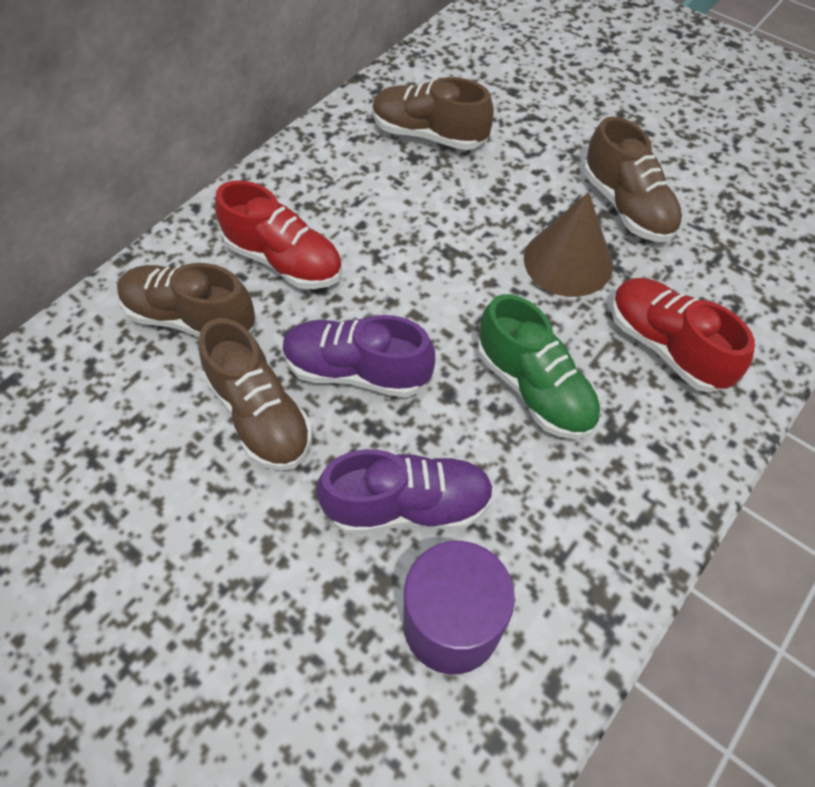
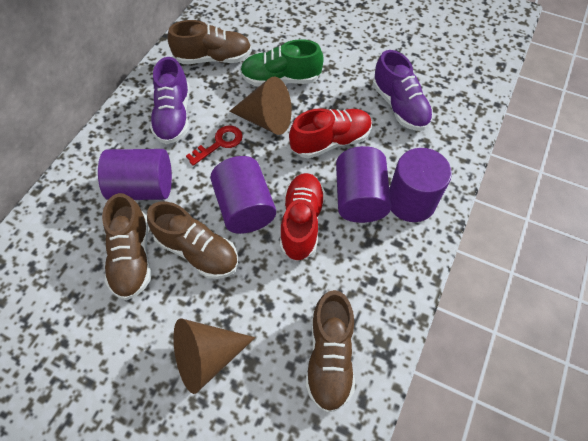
brown cone: 1 -> 2
purple cylinder: 1 -> 4
red key: 0 -> 1

